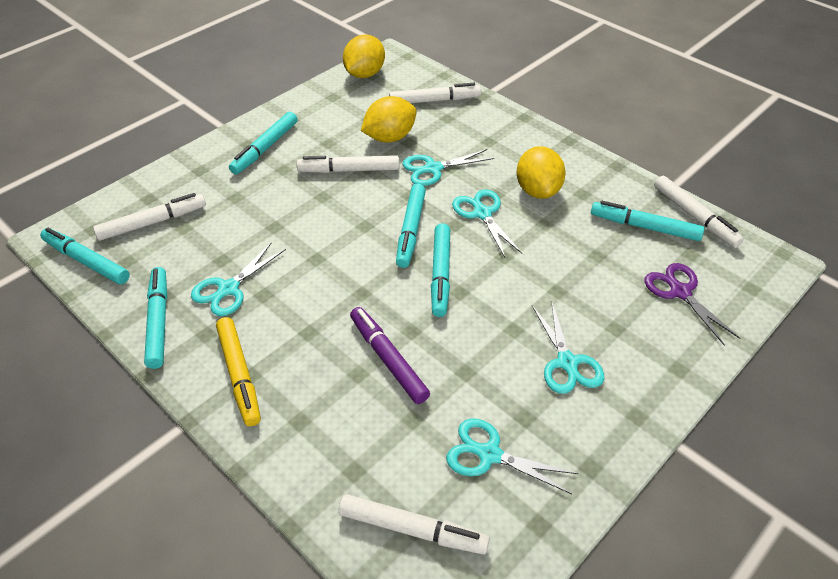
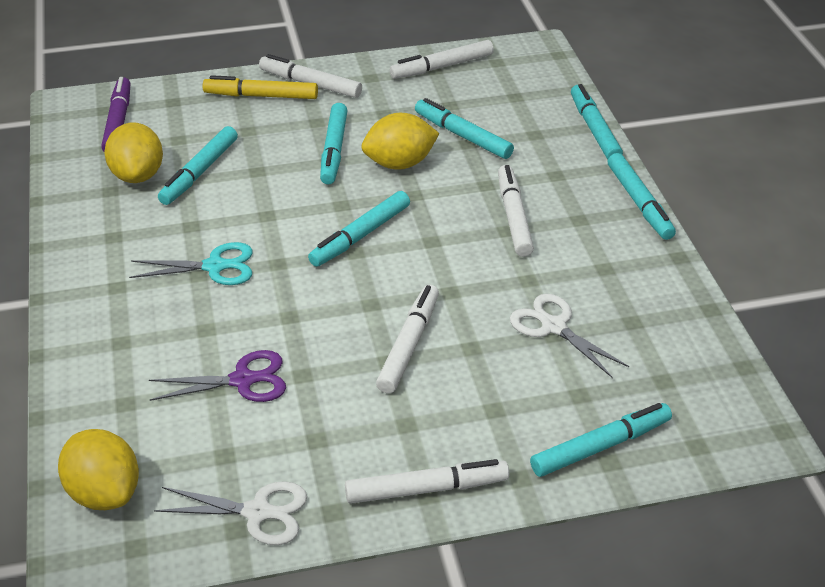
turquoise marker: 6 -> 7
turquoise scissors: 5 -> 1
white scissors: 0 -> 2

